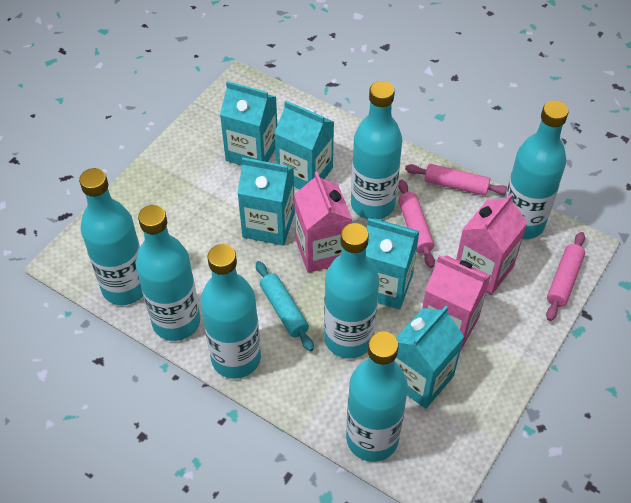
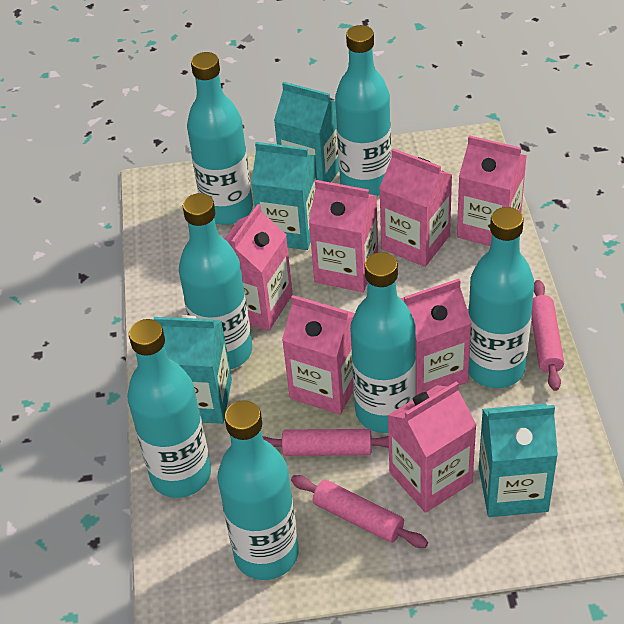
pink carton: 3 -> 7
turquoise carton: 5 -> 4
turquoise rolling pin: 1 -> 0

